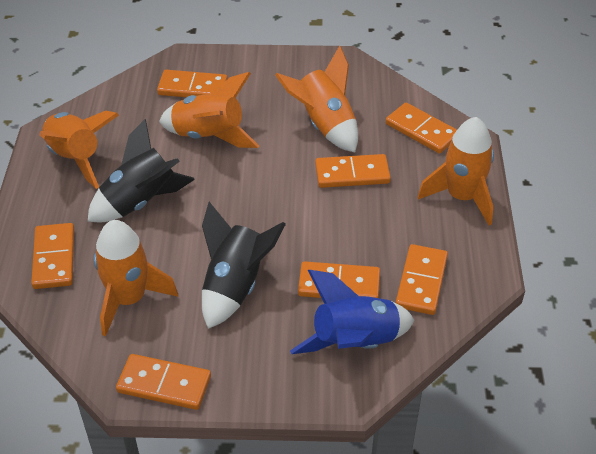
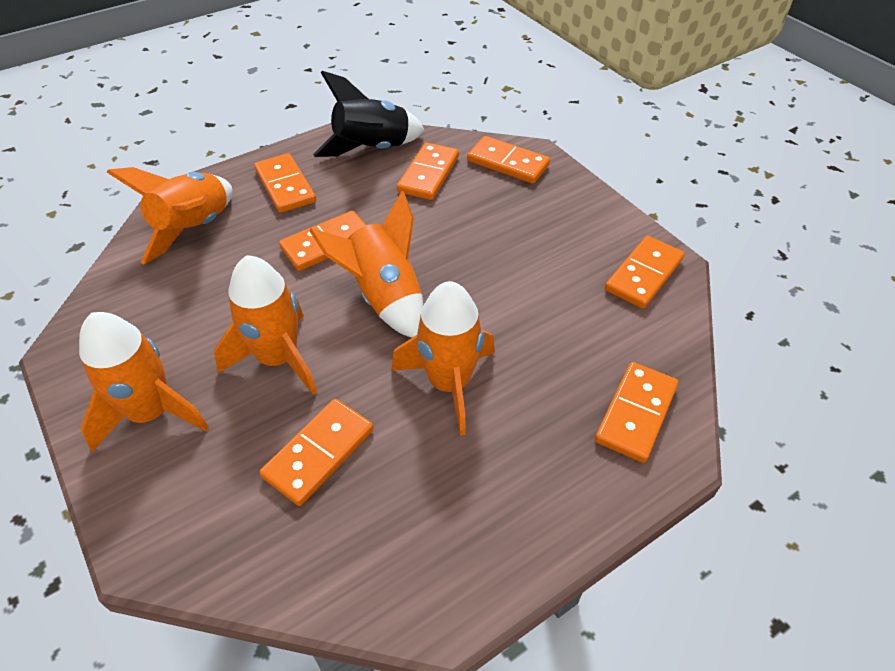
black rocket: 2 -> 1
blue rocket: 1 -> 0

